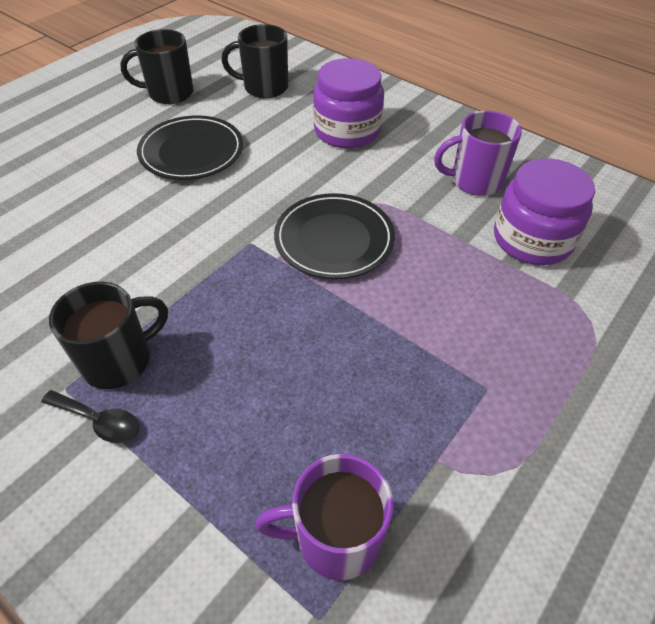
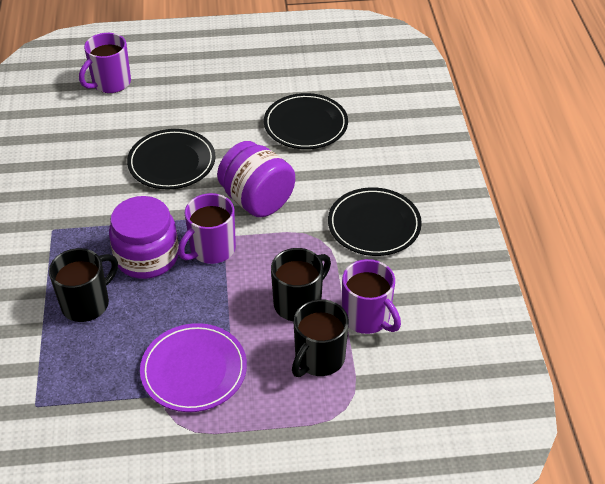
black plate: 2 -> 3
black spoon: 1 -> 0
purple mug: 2 -> 3
purple plate: 0 -> 1

